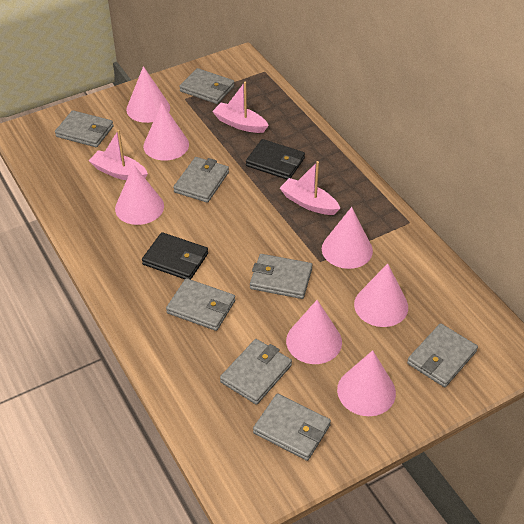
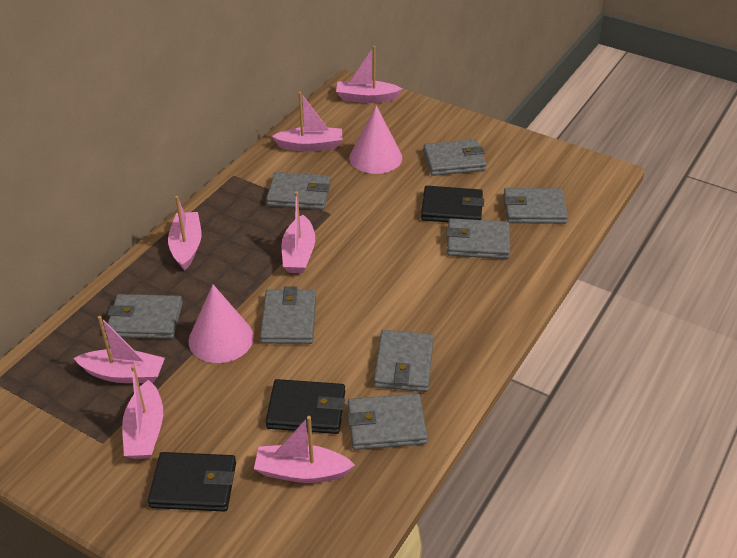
black wallet: 2 -> 3
pink boat: 3 -> 7
pink cone: 7 -> 2

